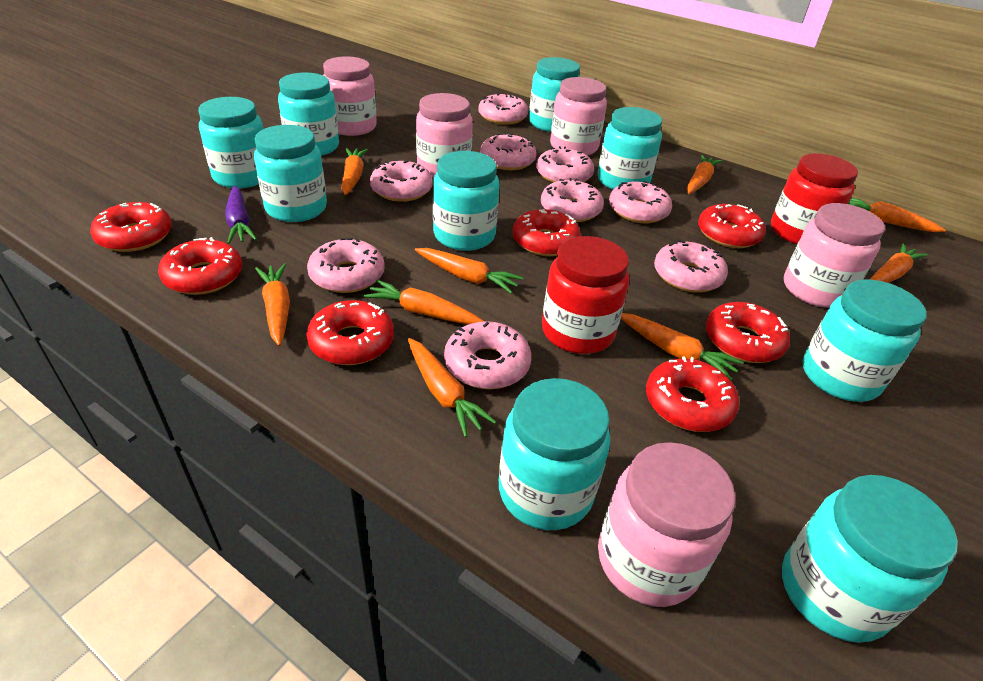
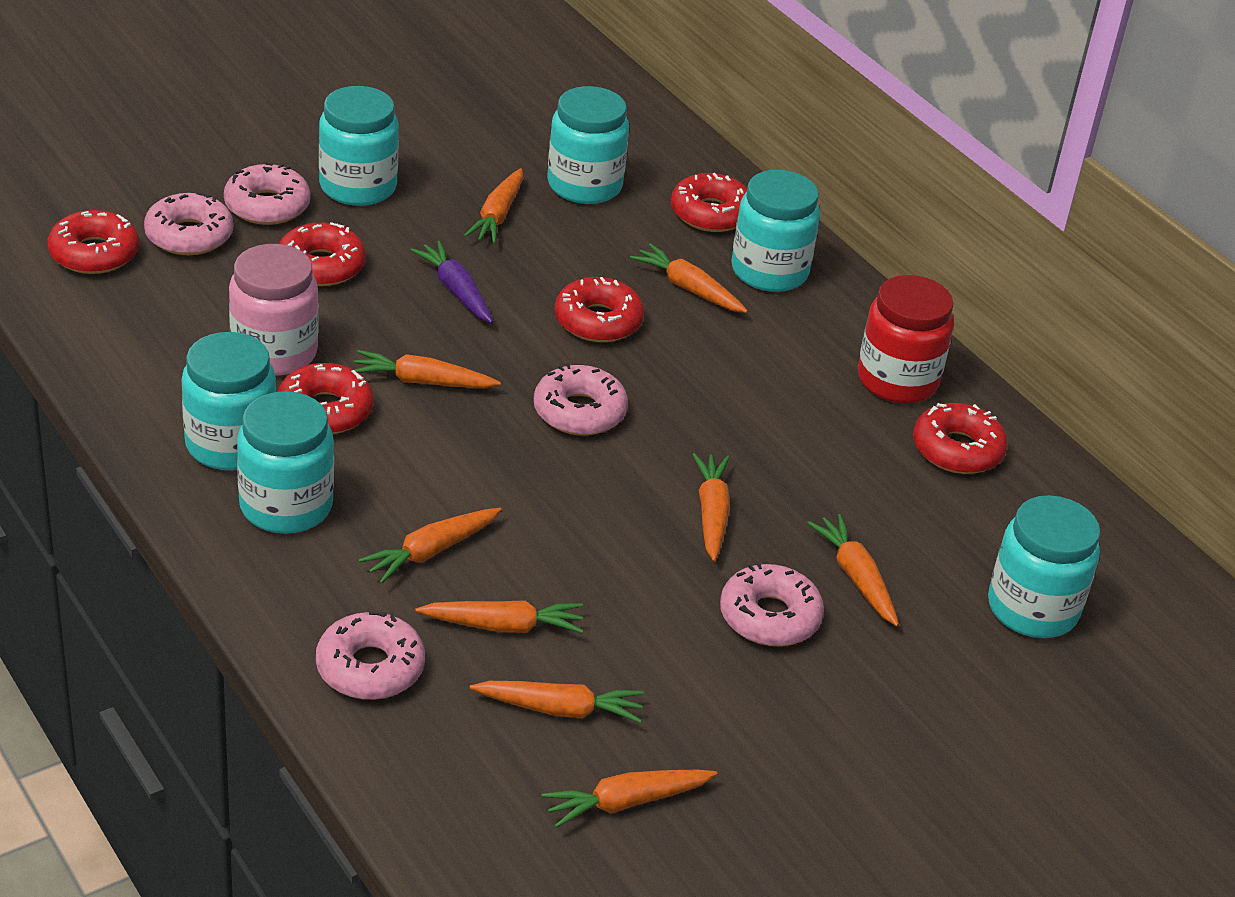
pink donut: 9 -> 5
pink jar: 5 -> 1
red donut: 7 -> 6
red jar: 2 -> 1
turquoise jar: 9 -> 6

